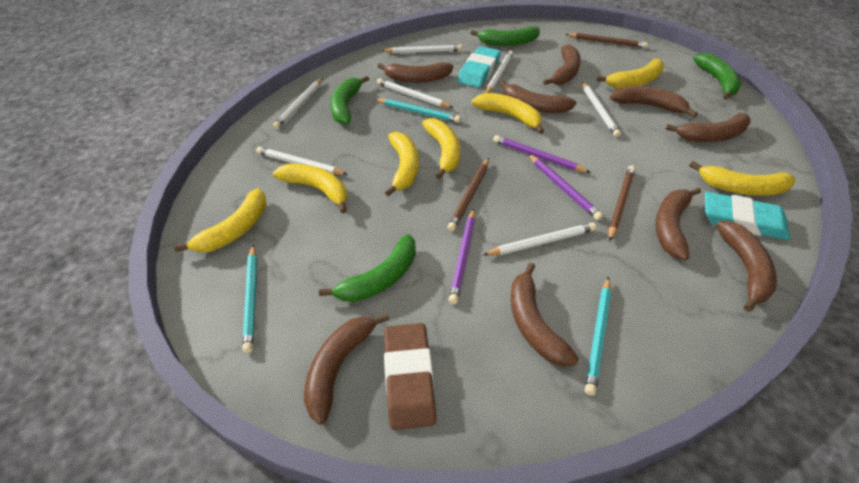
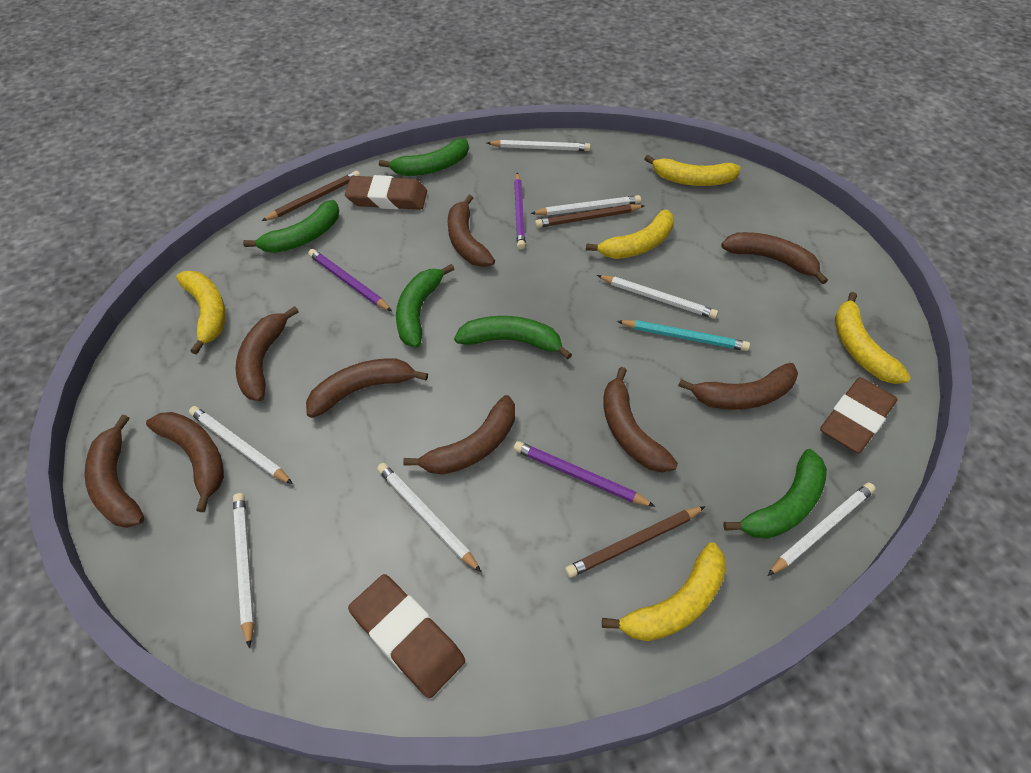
brown eraser: 1 -> 3
green banana: 4 -> 5
turquoise eraser: 2 -> 0
turquoise pencil: 3 -> 1
yellow banana: 7 -> 5

